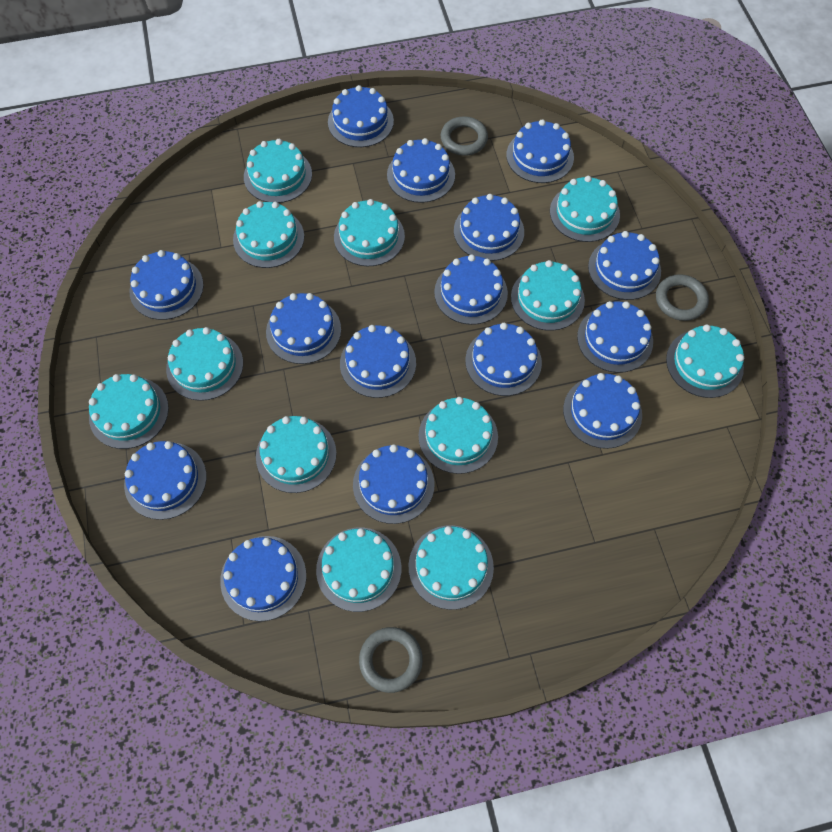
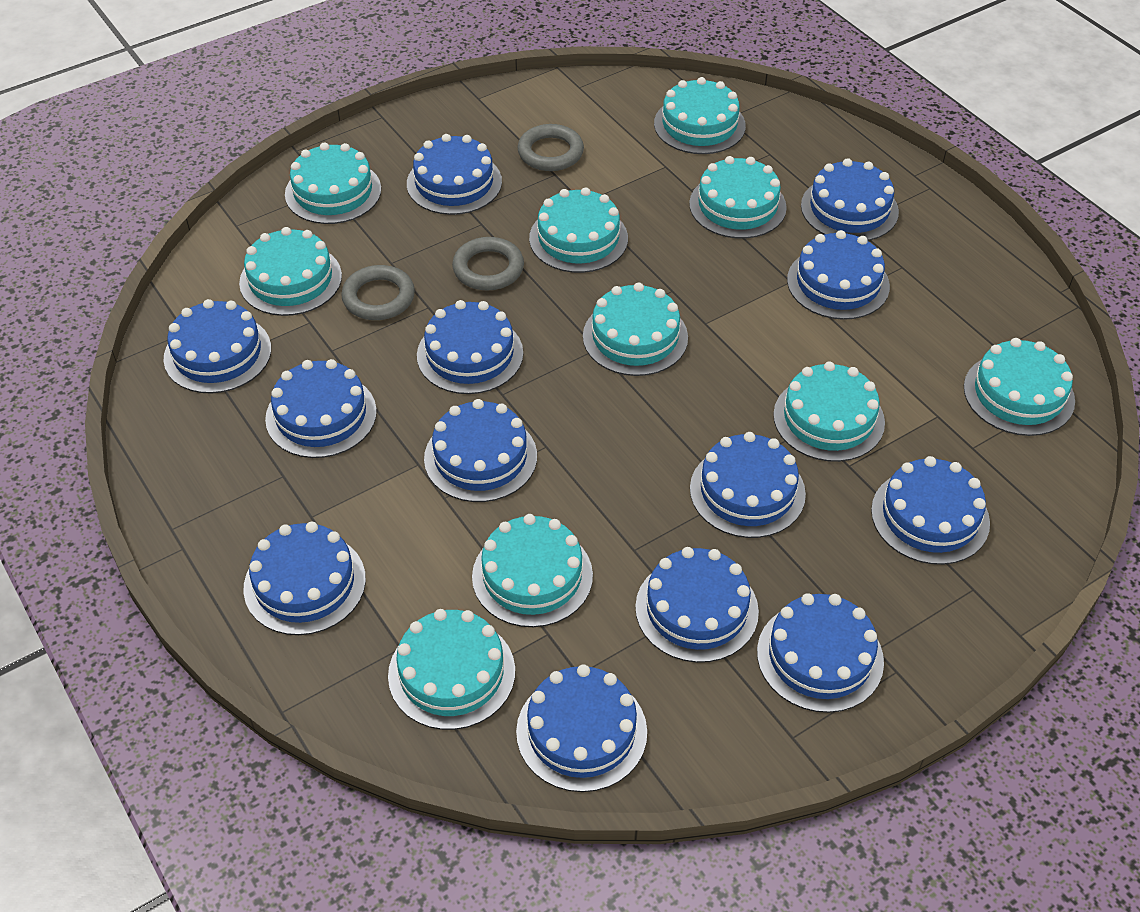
blue cake: 15 -> 13
turquoise cake: 12 -> 10

